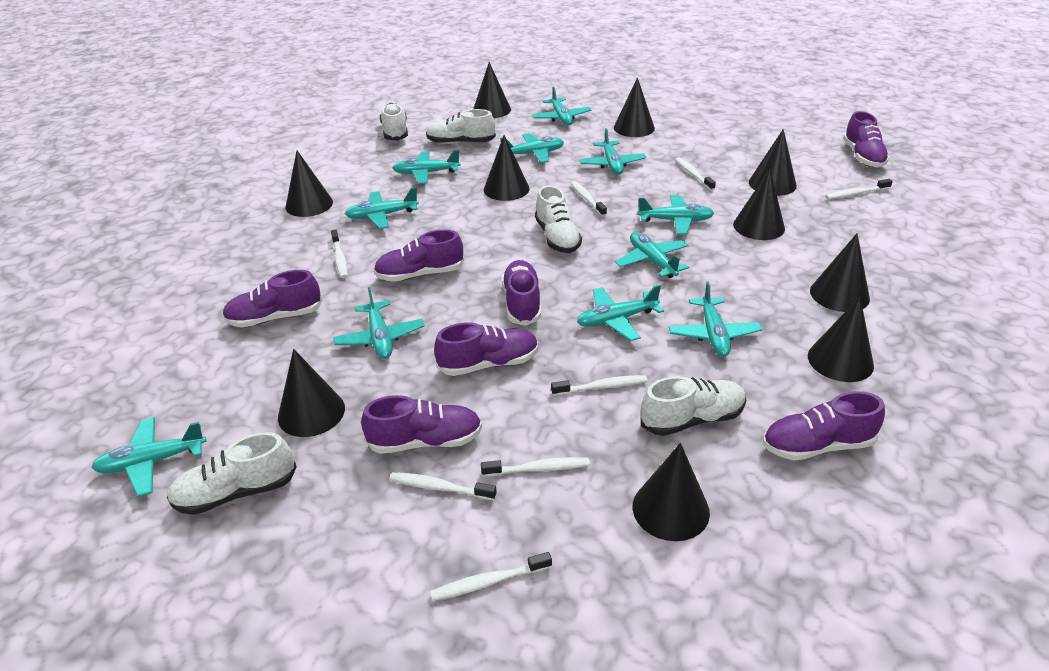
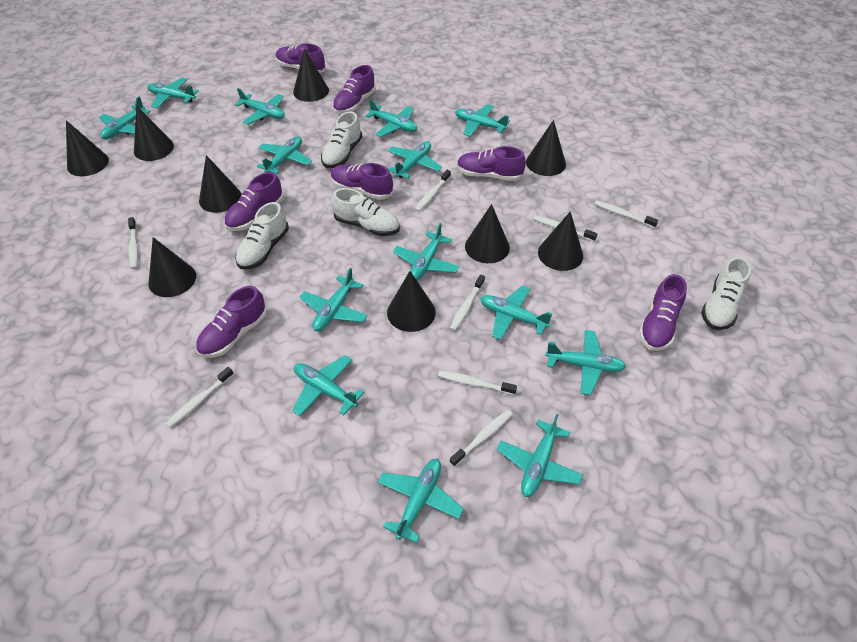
black cone: 10 -> 9
turquoise plane: 11 -> 14
white shoe: 5 -> 4

